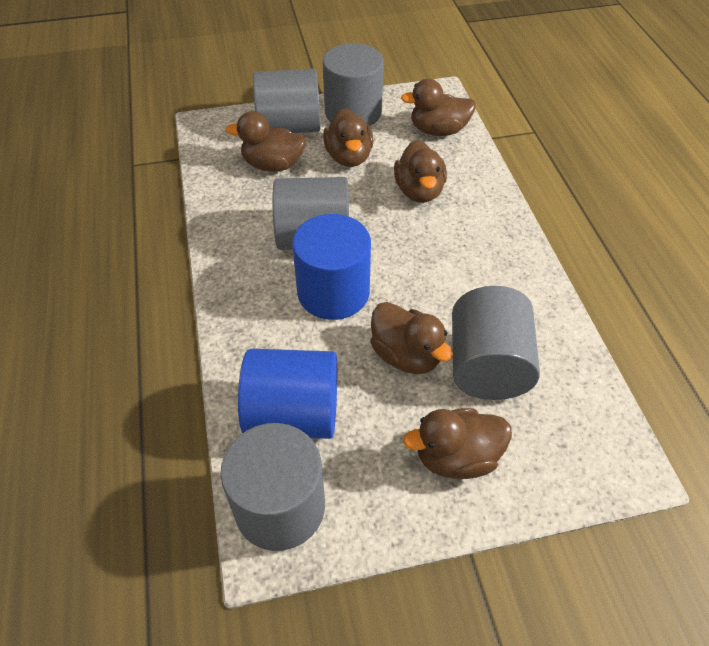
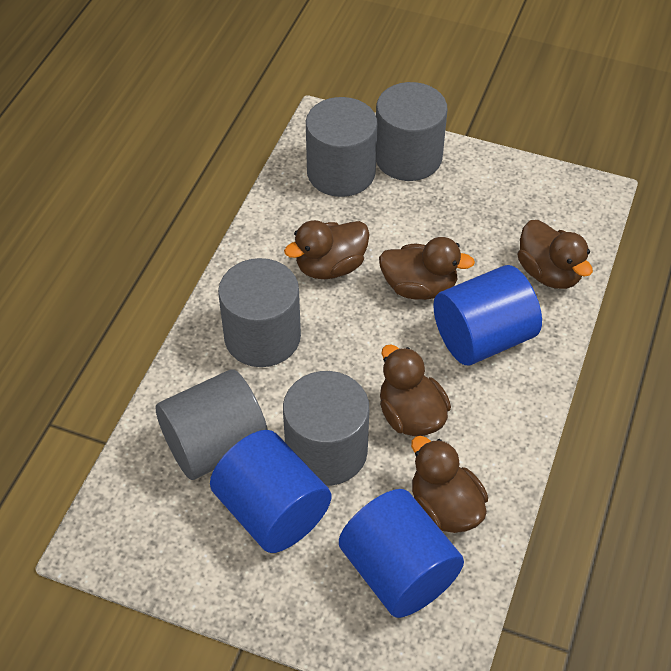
blue cylinder: 2 -> 3
brown duck: 6 -> 5

